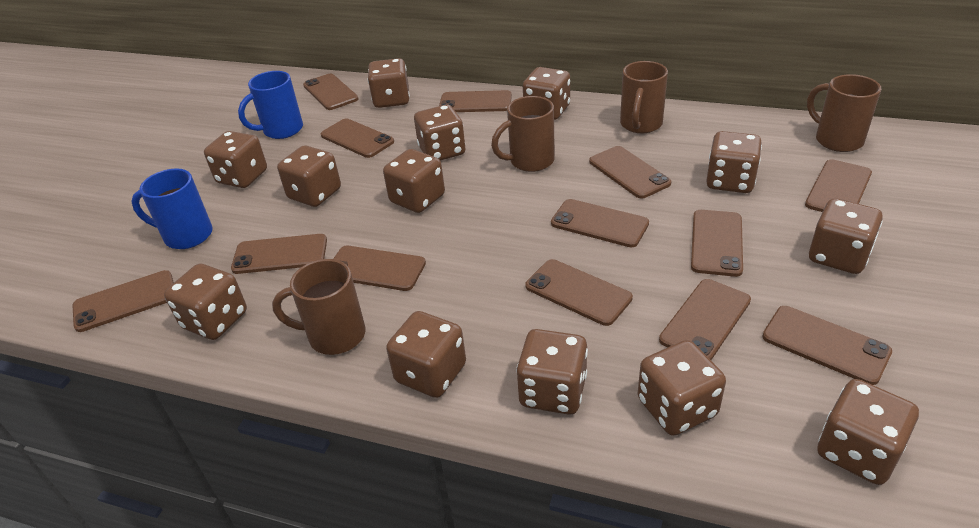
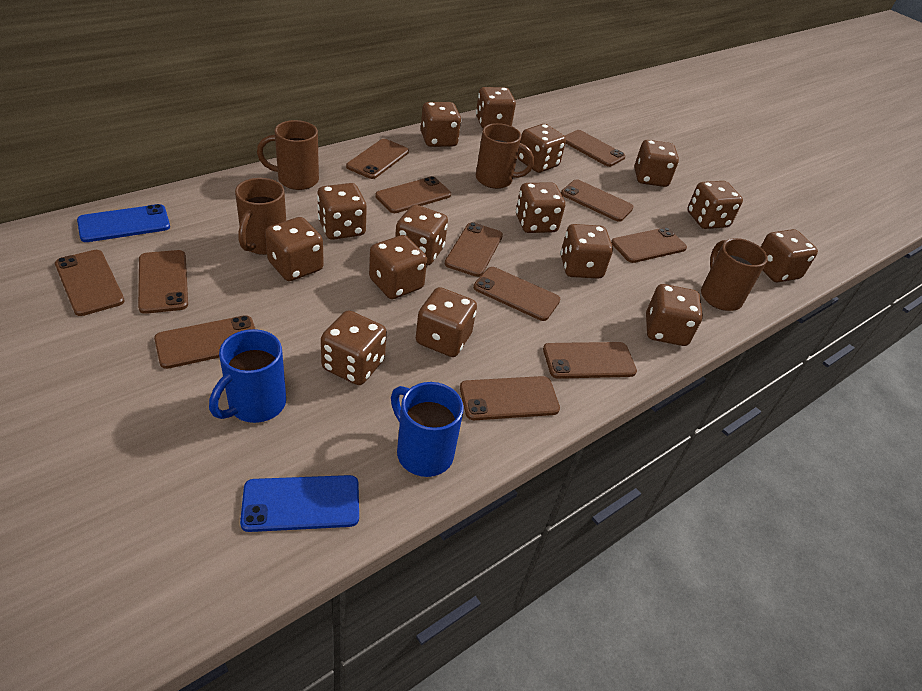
blue phone: 0 -> 2
brown dice: 13 -> 15
brown phone: 13 -> 12

